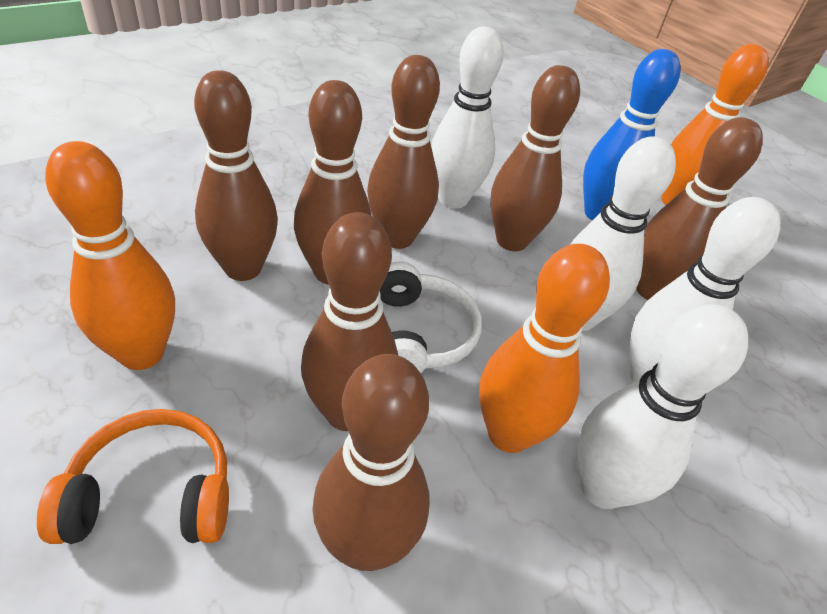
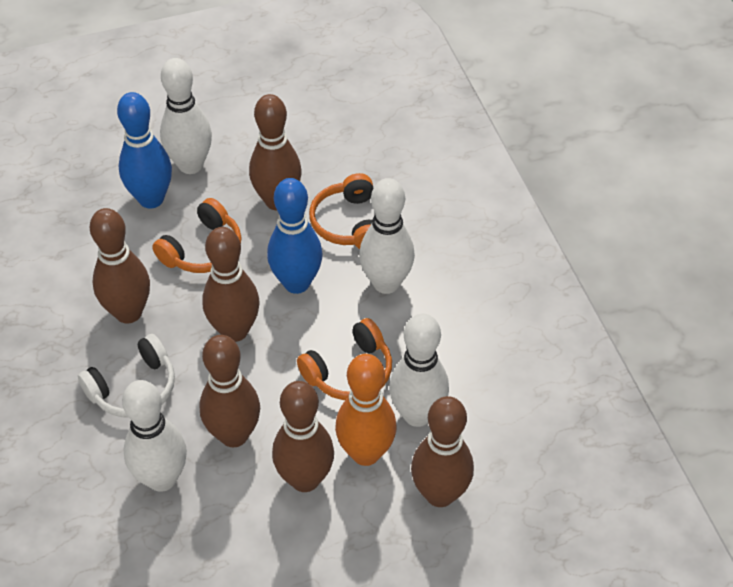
blue bowling pin: 1 -> 2
brown bowling pin: 7 -> 6
orange bowling pin: 3 -> 1
orange headphones: 1 -> 3

